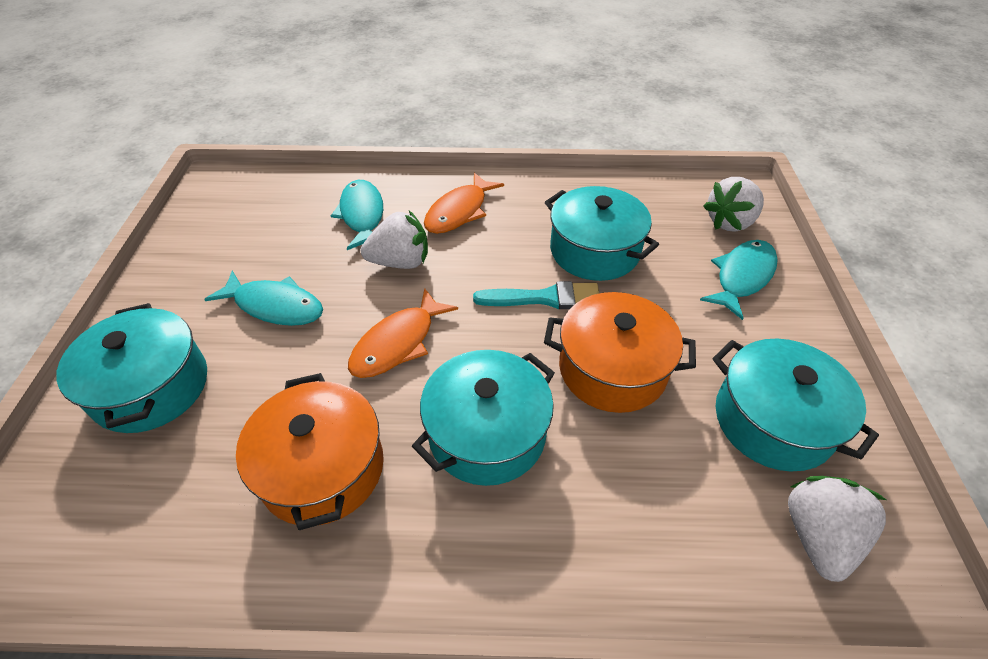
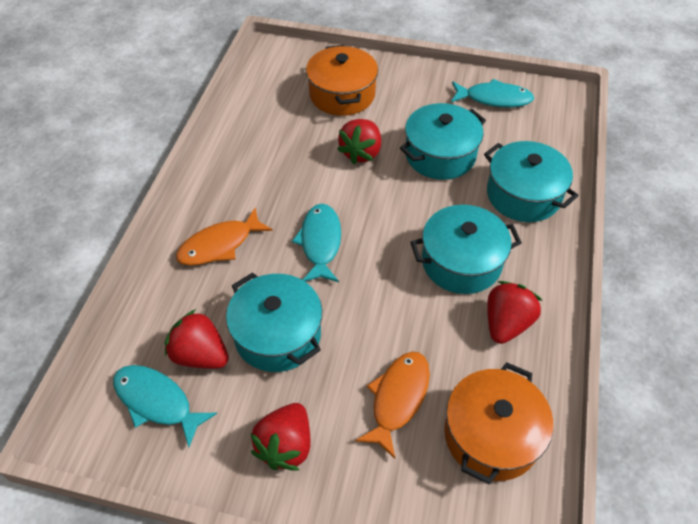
red strawberry: 0 -> 4
turquoise brush: 1 -> 0
white strawberry: 3 -> 0

